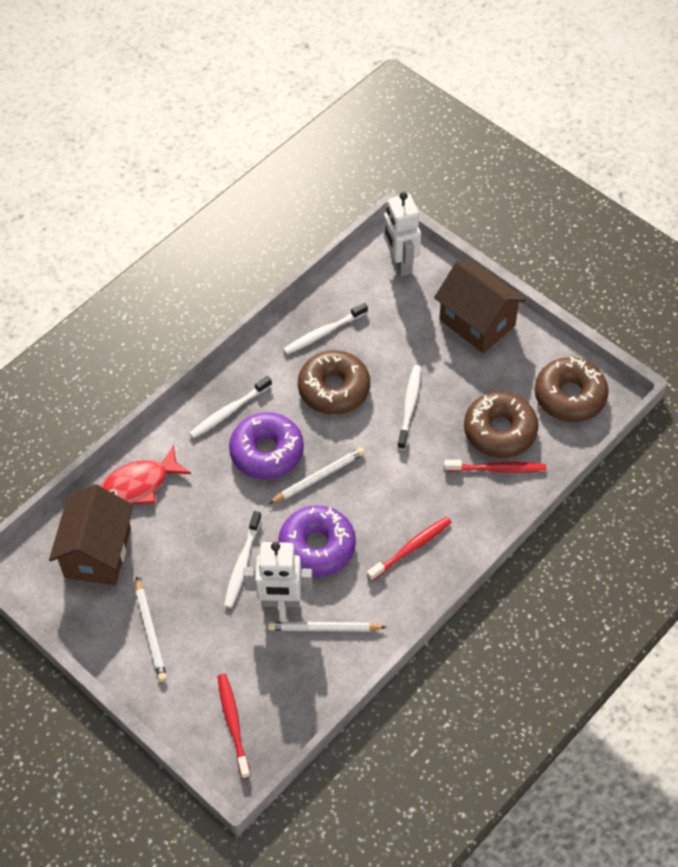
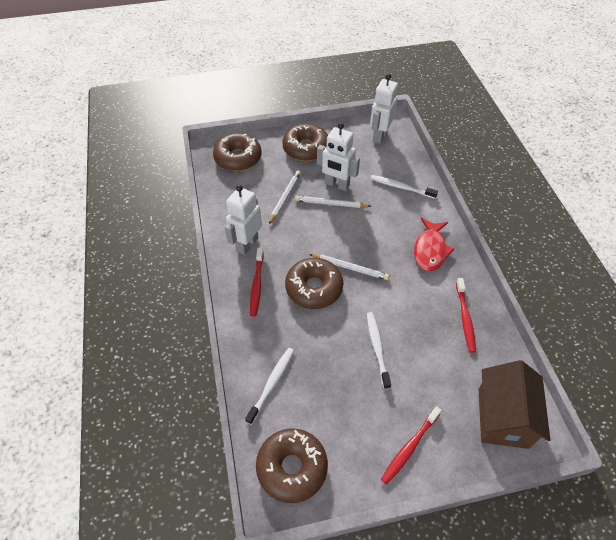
brown donut: 3 -> 4
brown house: 2 -> 1
purple donut: 2 -> 0
white robot: 2 -> 3
white toothbrush: 4 -> 3

